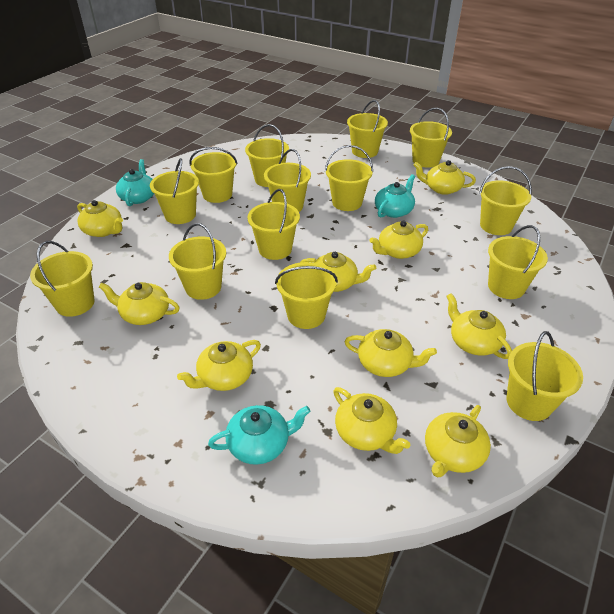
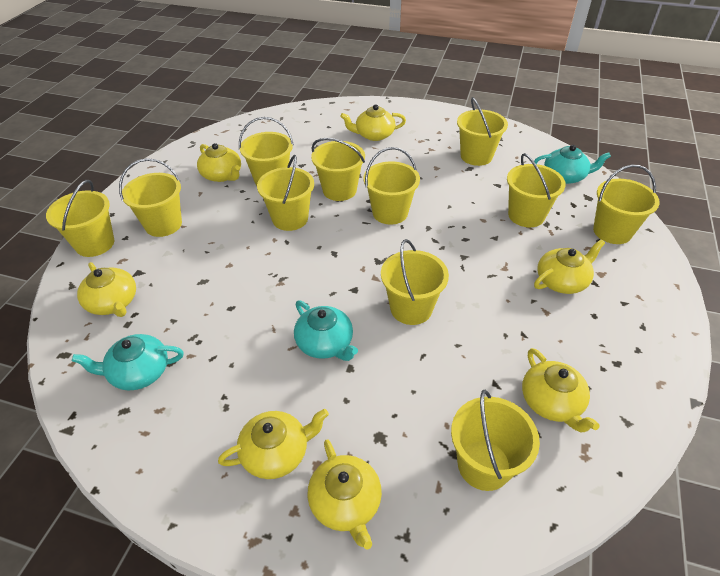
yellow bucket: 14 -> 11
yellow teapot: 10 -> 7

